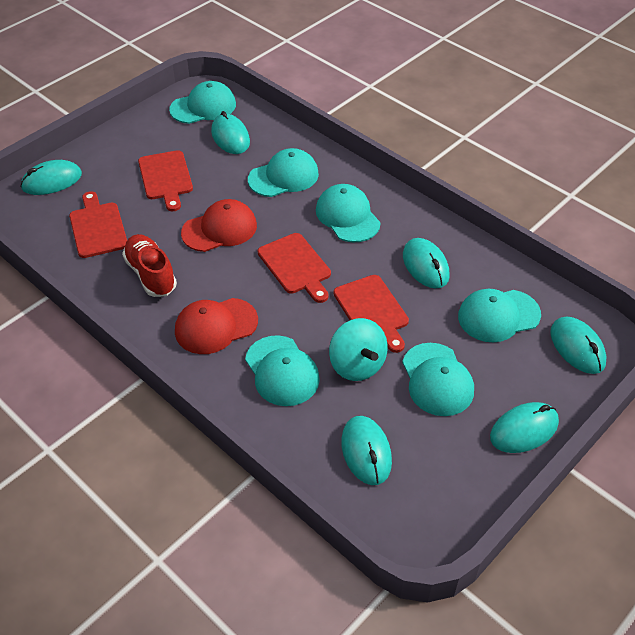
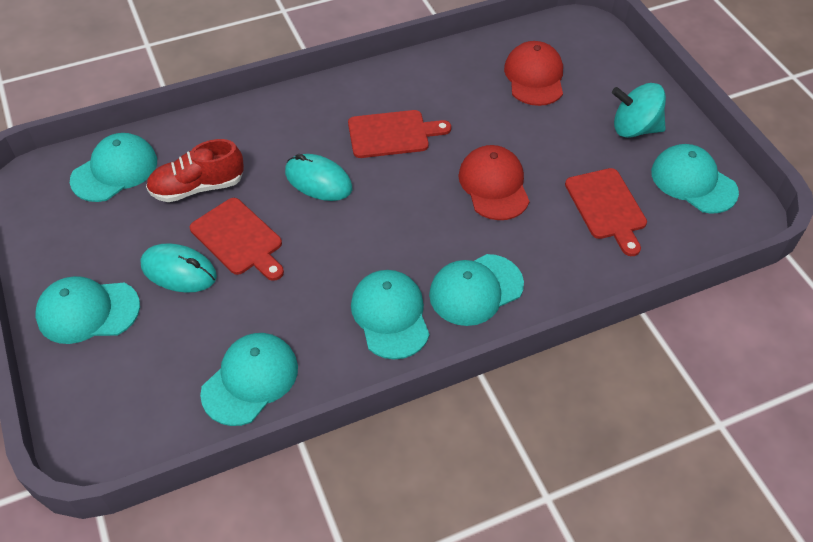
red cutting board: 4 -> 3
turquoise mouse: 6 -> 2

